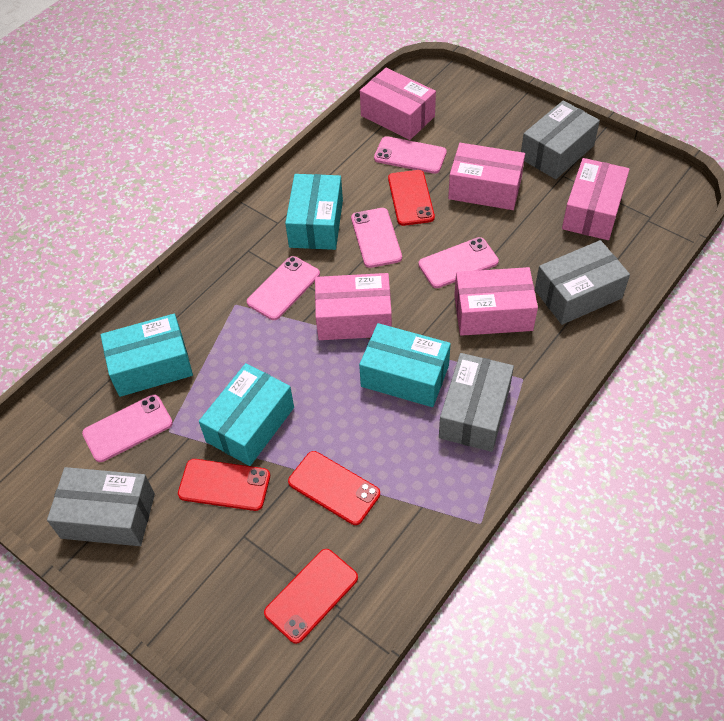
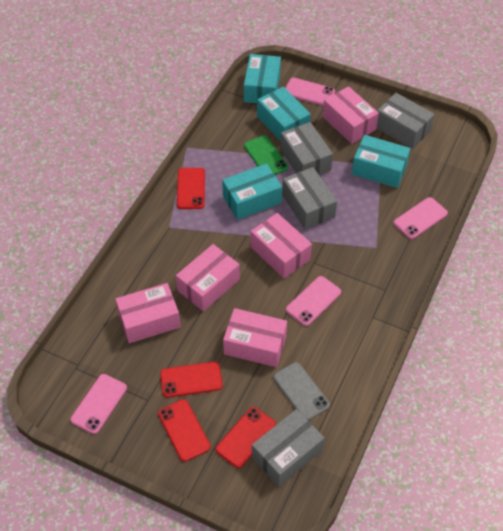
green phone: 0 -> 1
grey phone: 0 -> 1
pink phone: 5 -> 4

